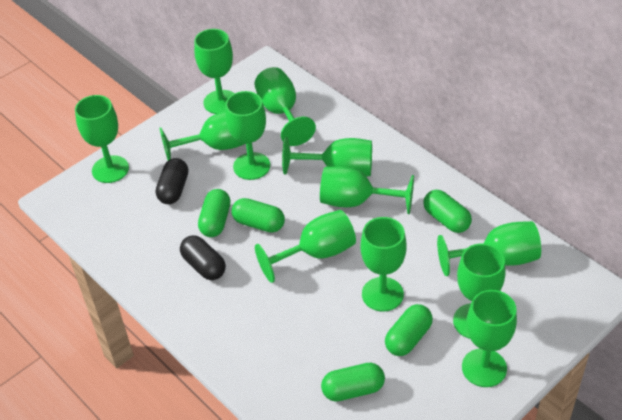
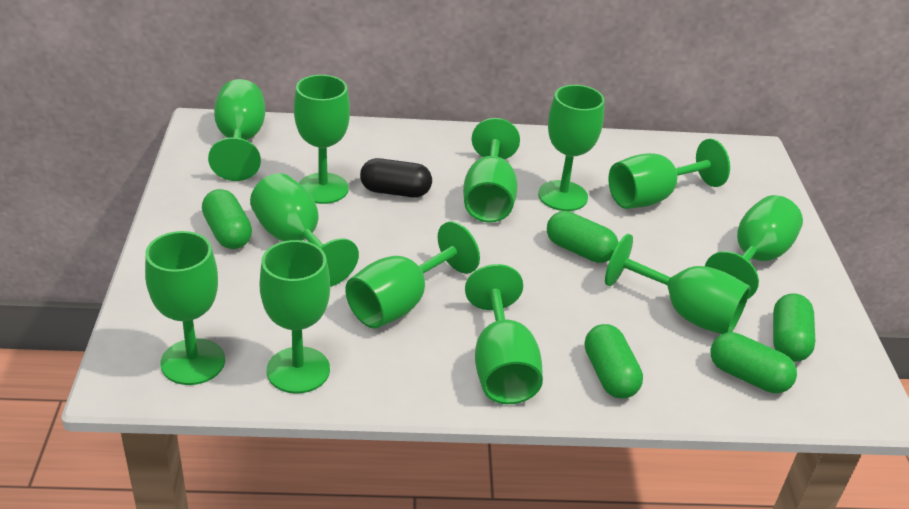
black capsule: 2 -> 1

